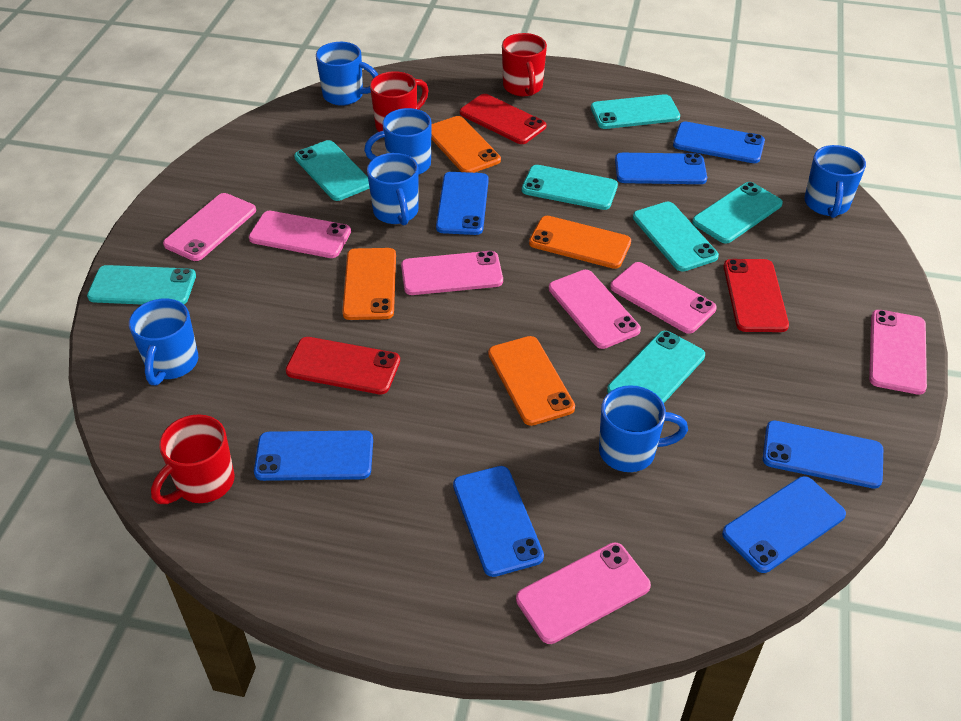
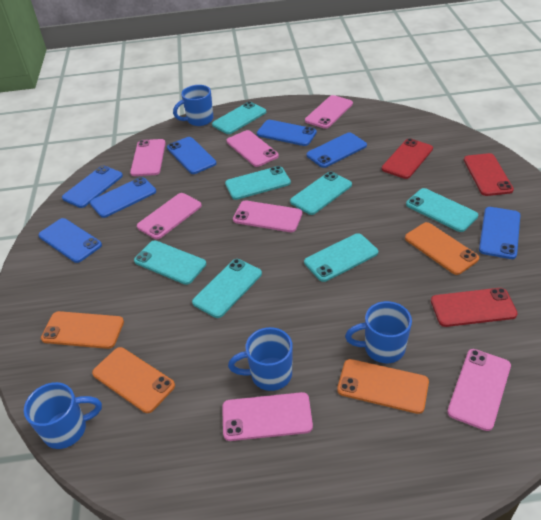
blue mug: 6 -> 4
red mug: 3 -> 0

